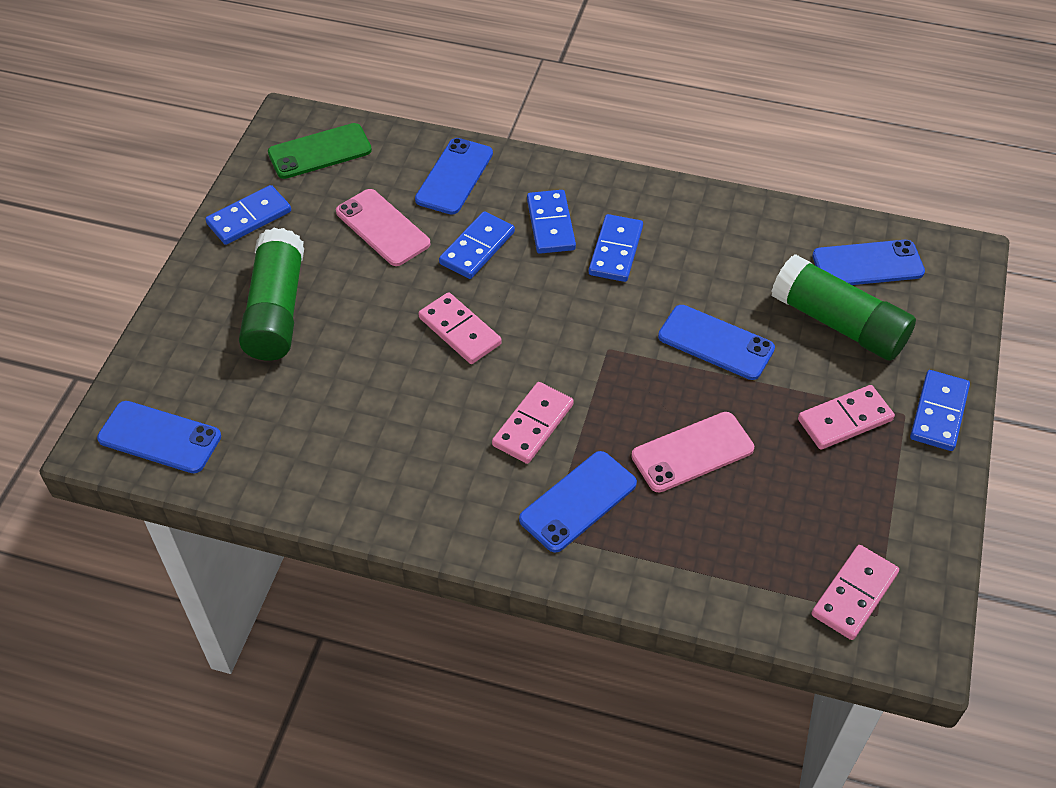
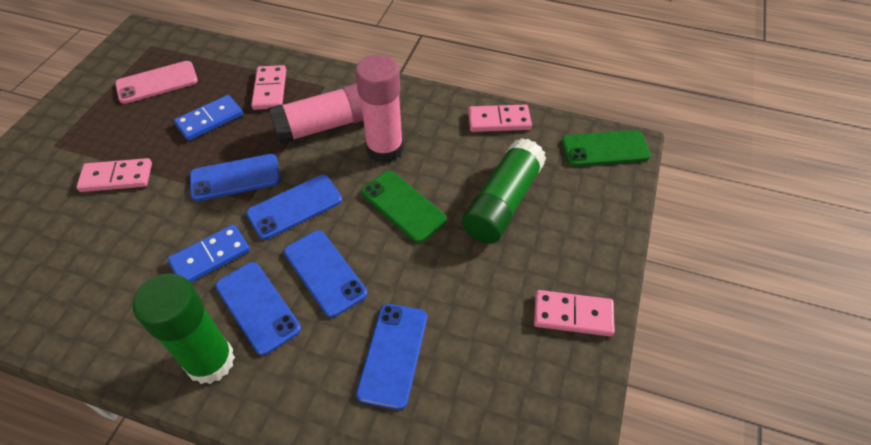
blue domino: 5 -> 2
green phone: 1 -> 2
pink glue stick: 0 -> 2
pink phone: 2 -> 1

